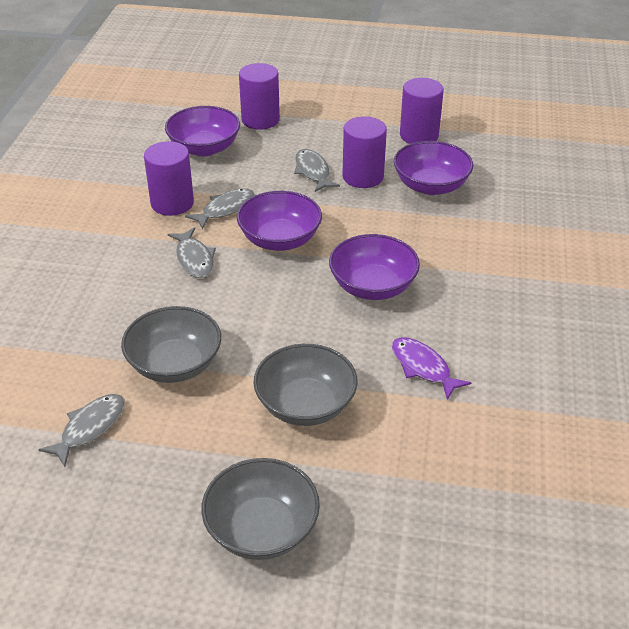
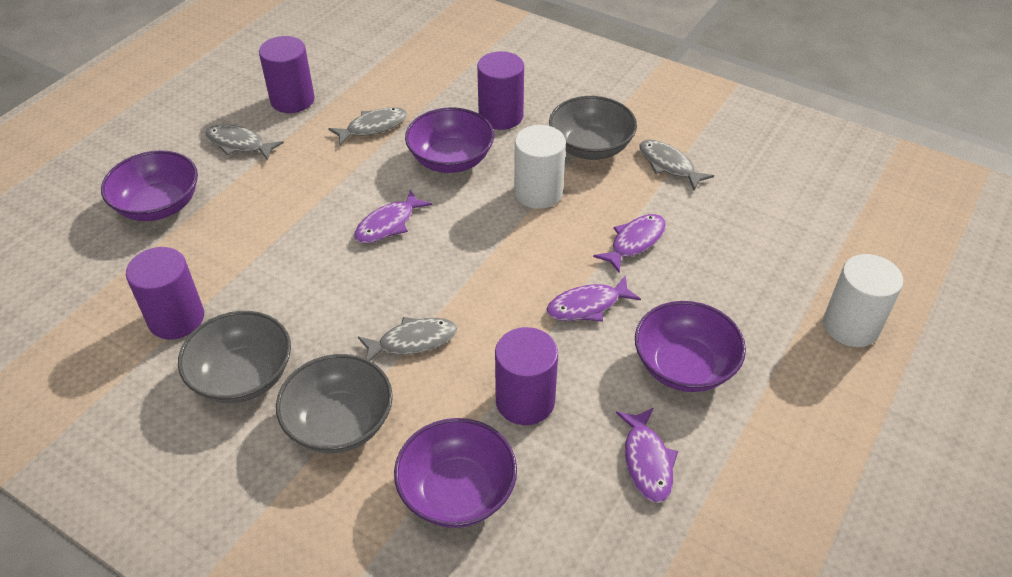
purple fish: 1 -> 4
white cylinder: 0 -> 2

